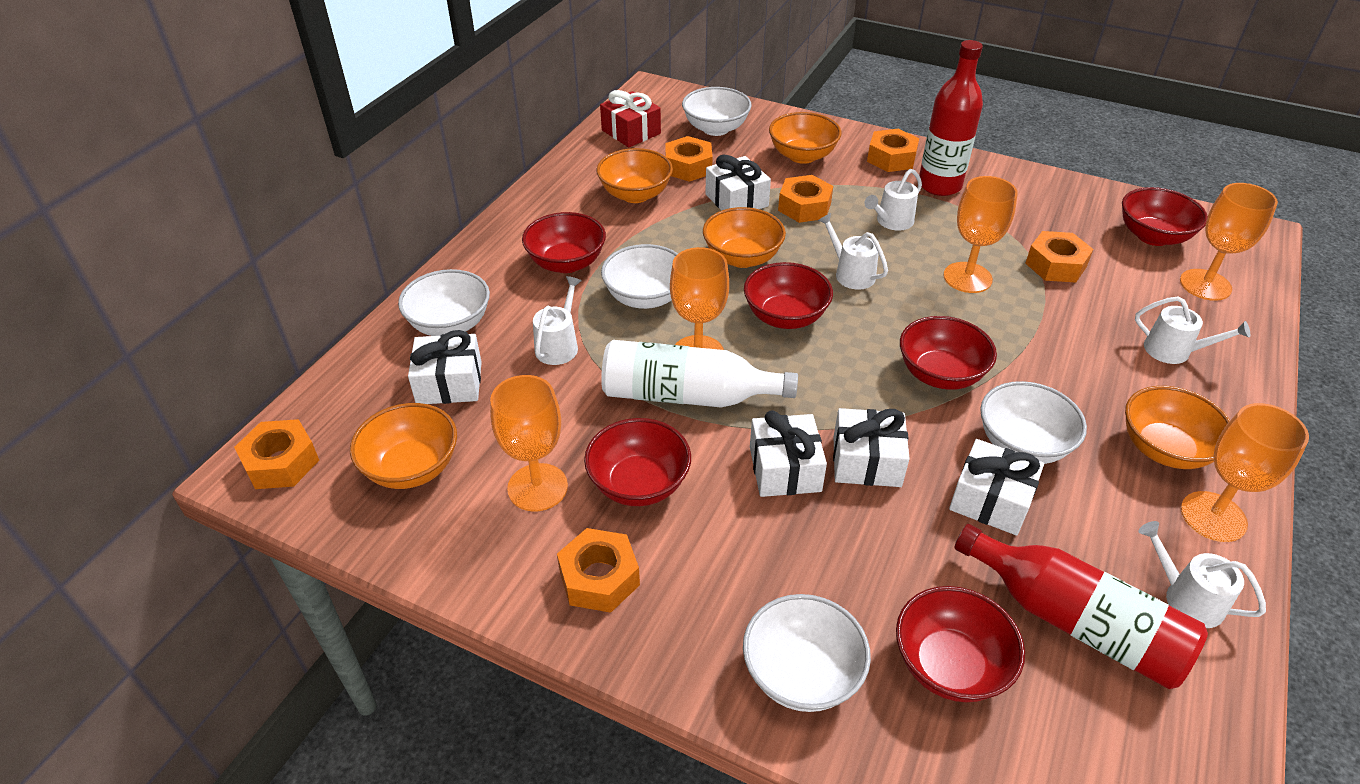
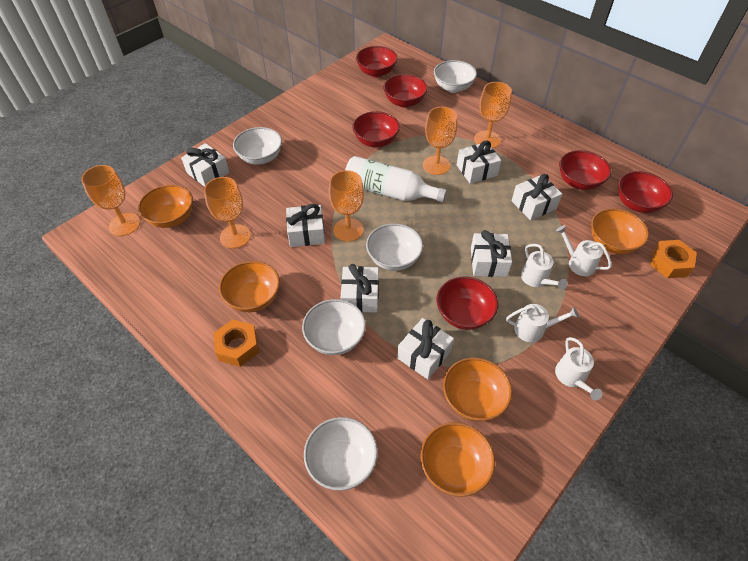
orange nut: 6 -> 2
red bottle: 2 -> 0
red gift: 1 -> 0
white gift: 5 -> 7
white watering can: 5 -> 4

